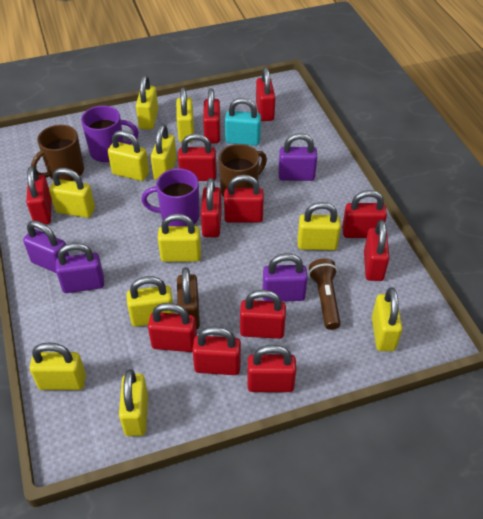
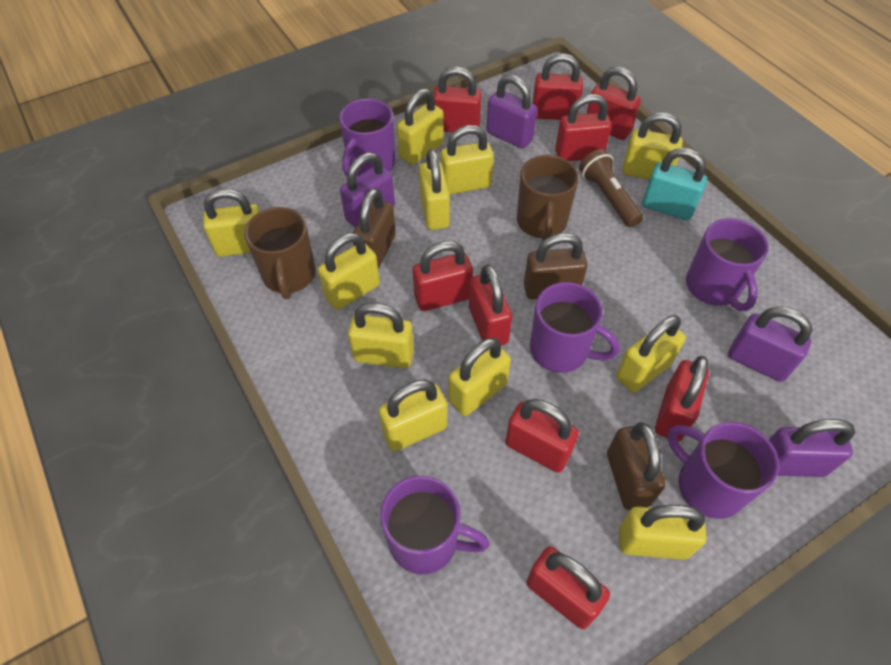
brown padlock: 1 -> 3
purple mug: 2 -> 5
red padlock: 12 -> 9

